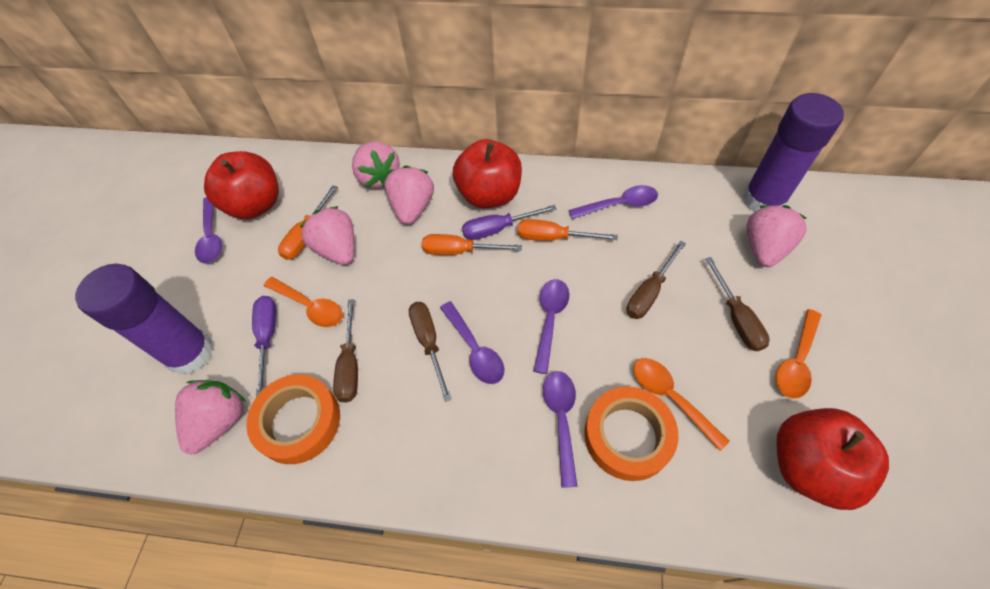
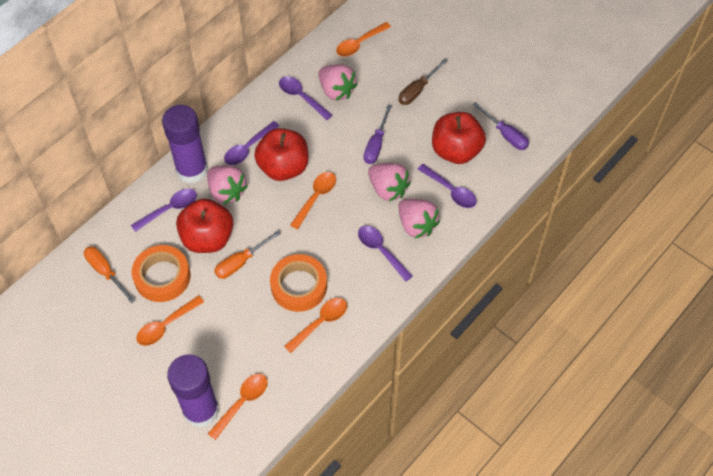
brown screwdriver: 4 -> 1
orange screwdriver: 3 -> 2
orange spoon: 3 -> 5
pink strawberry: 5 -> 4

